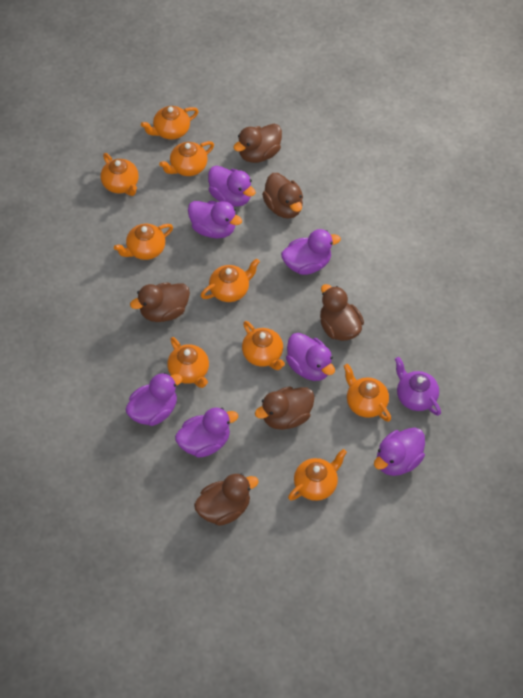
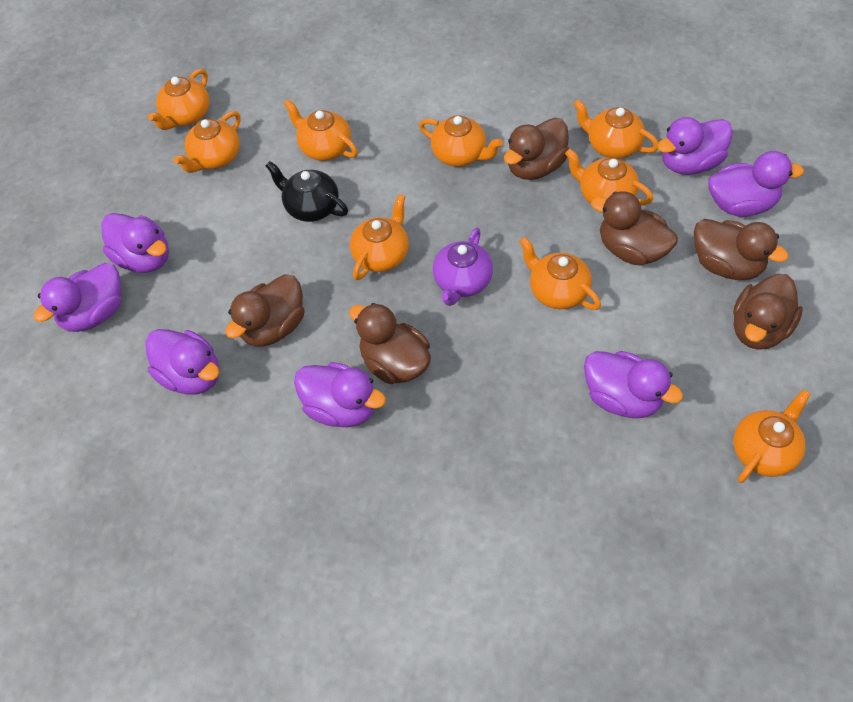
black teapot: 0 -> 1

